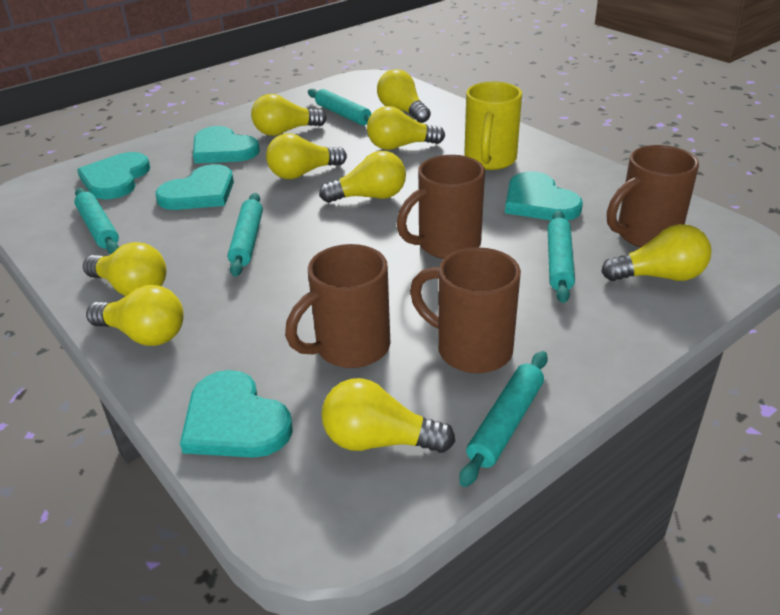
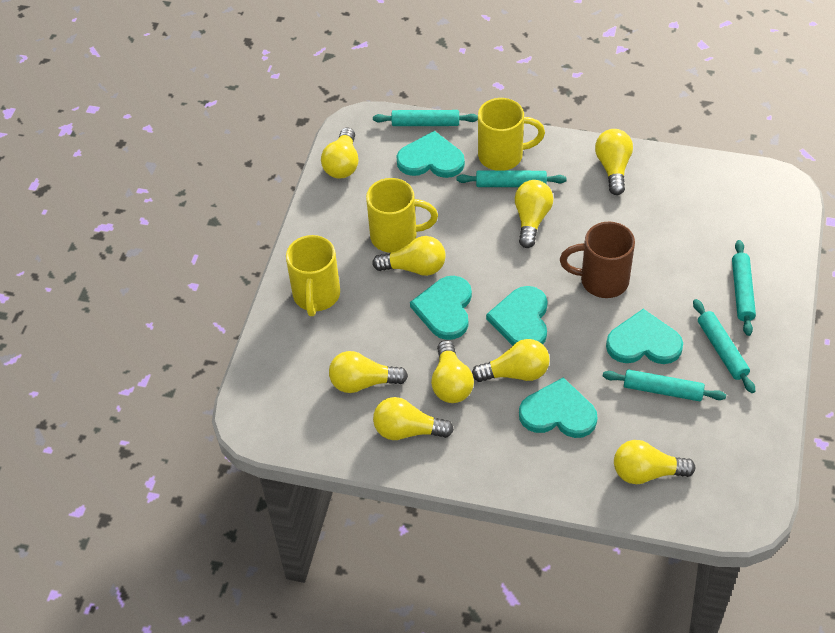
brown mug: 4 -> 1
yellow mug: 1 -> 3

